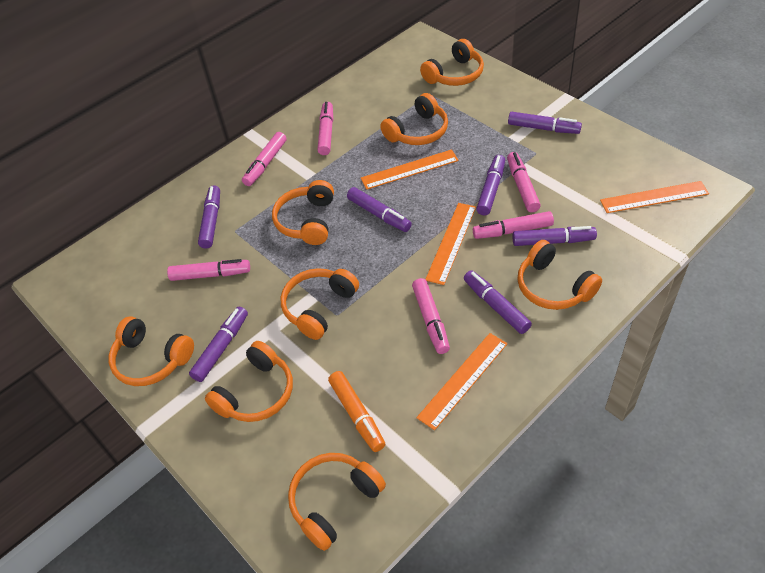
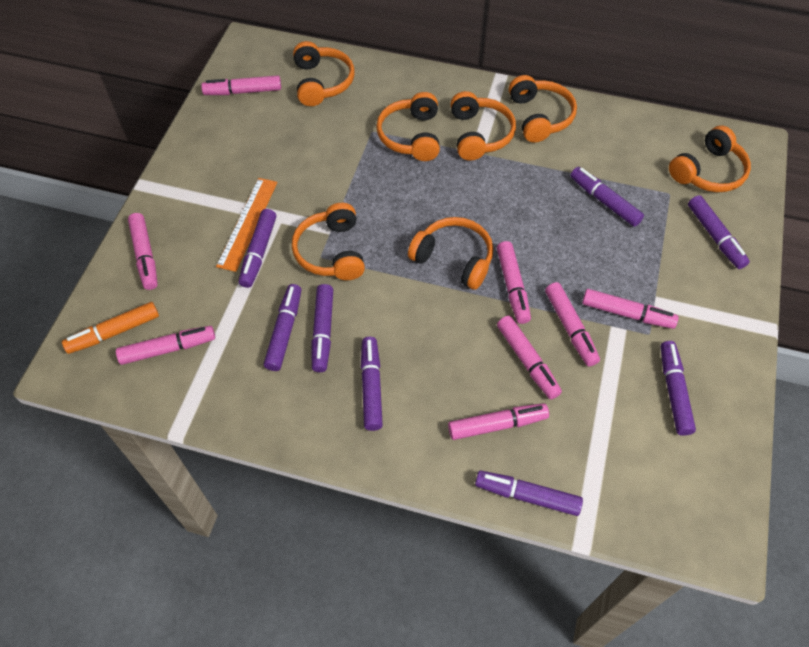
orange headphones: 8 -> 7
orange ruler: 4 -> 1
pink marker: 6 -> 8
purple marker: 7 -> 8

